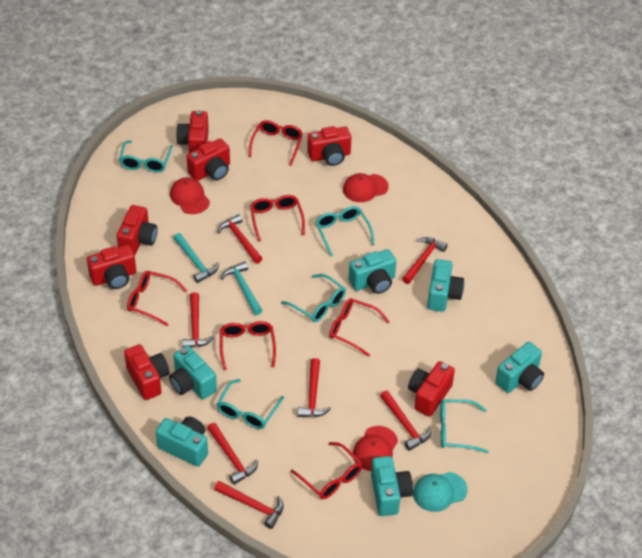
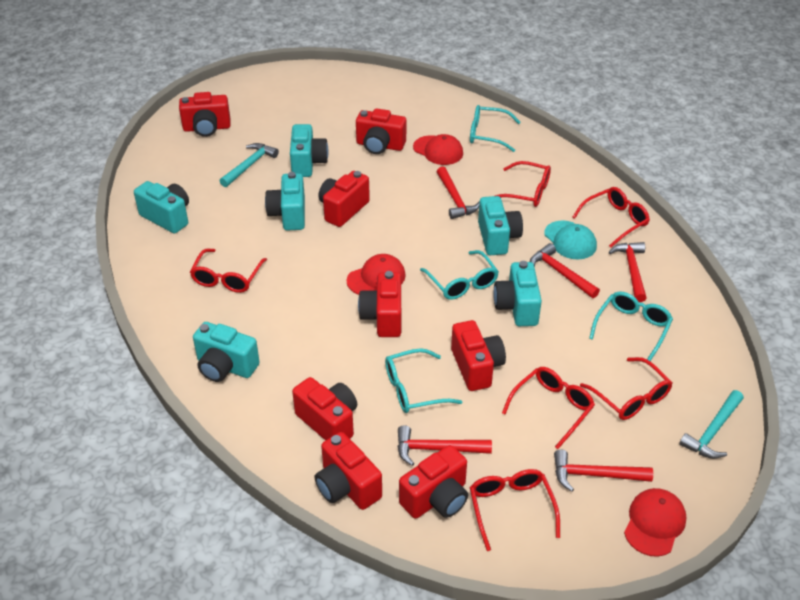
red camera: 7 -> 8
red hammer: 7 -> 5
turquoise glasses: 5 -> 4

